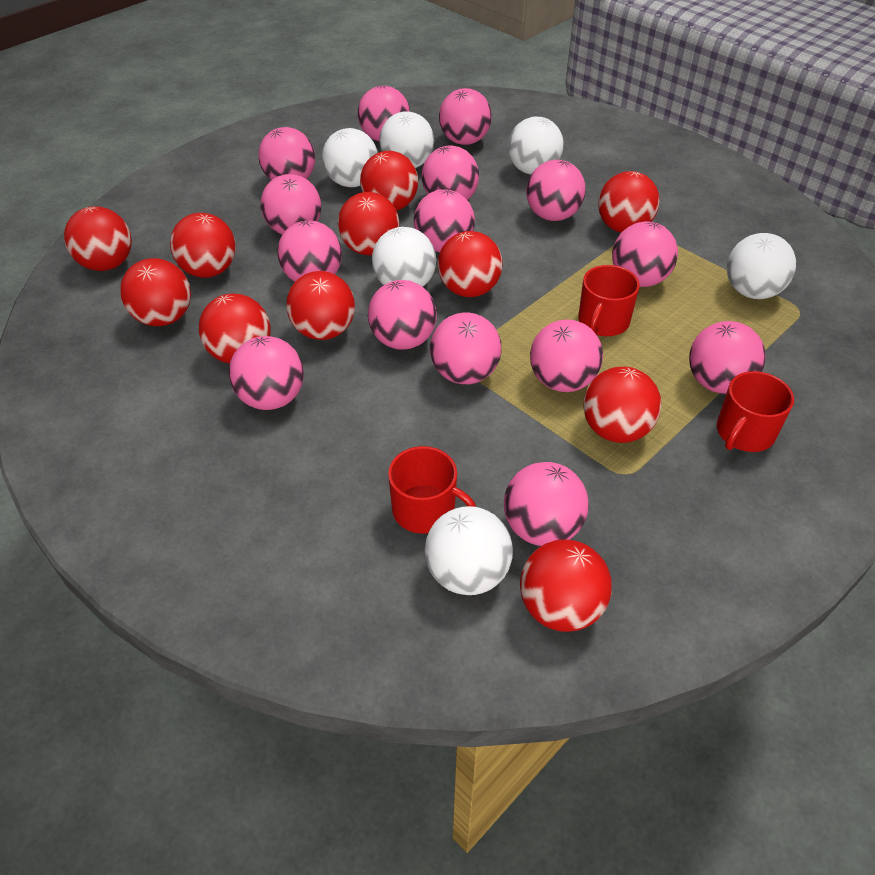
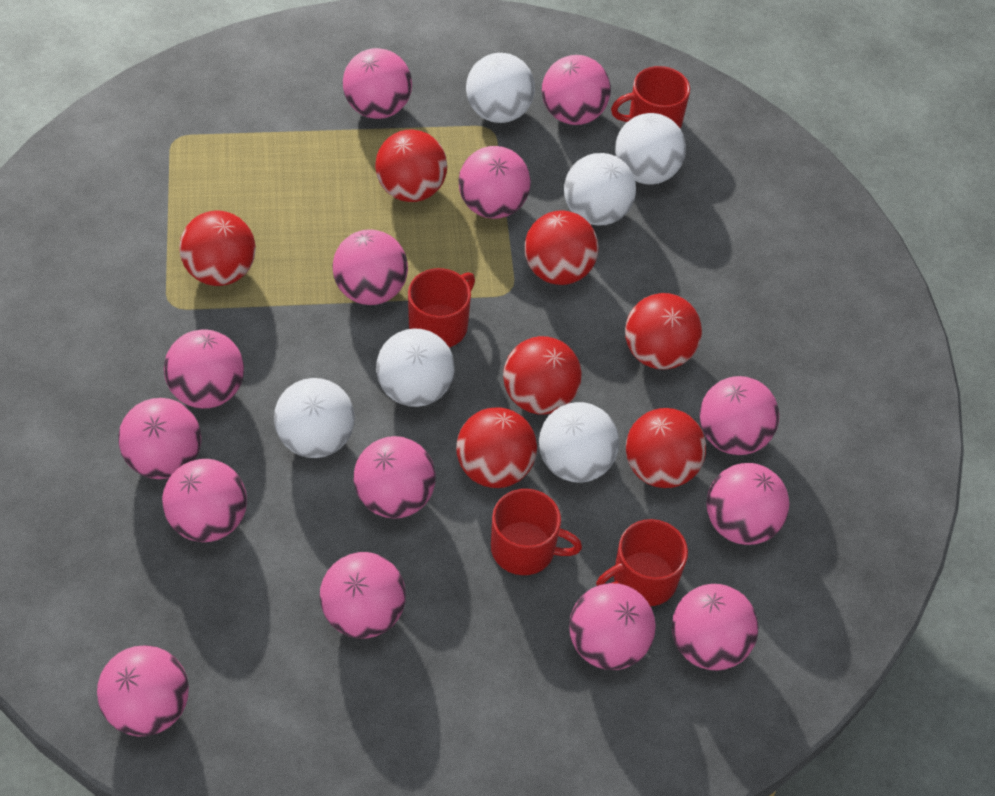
pink ball: 15 -> 14
red ball: 11 -> 7
red mug: 3 -> 4

